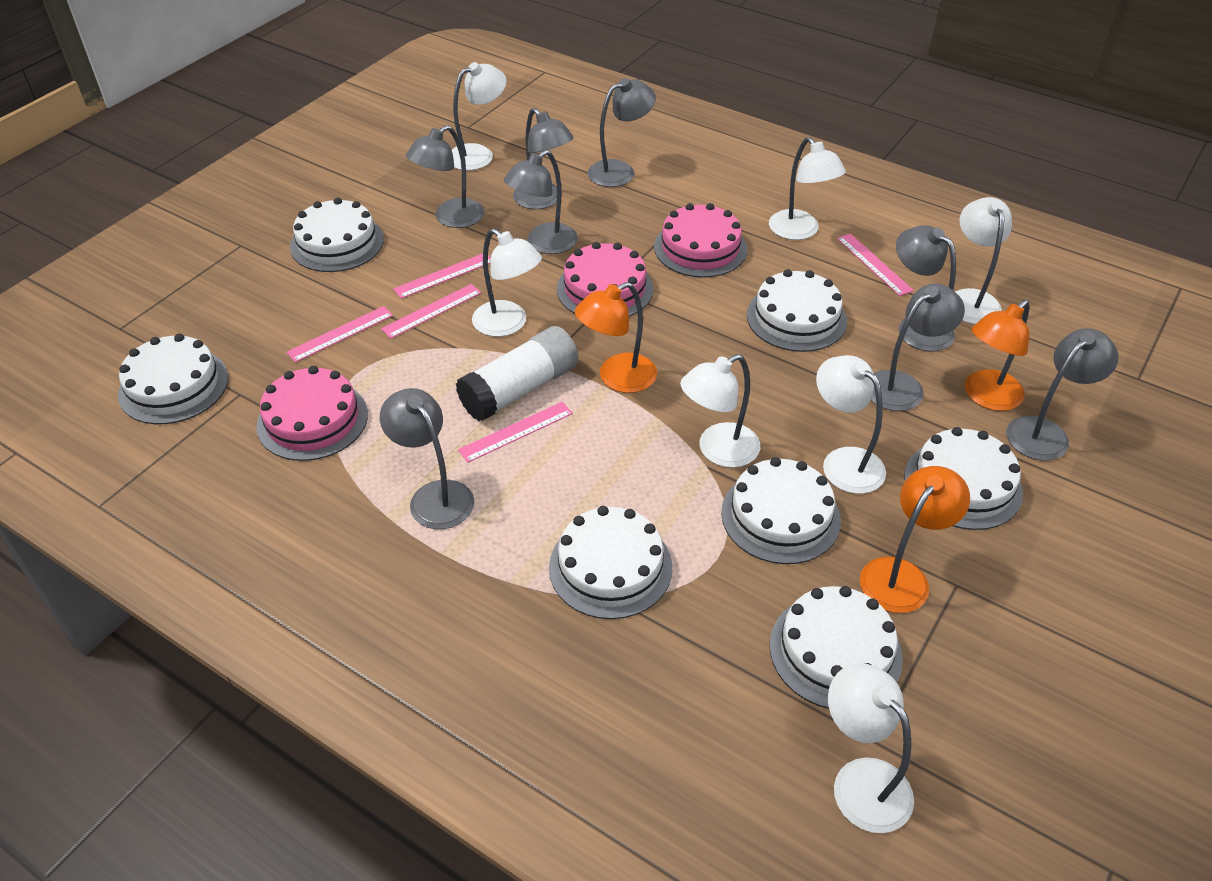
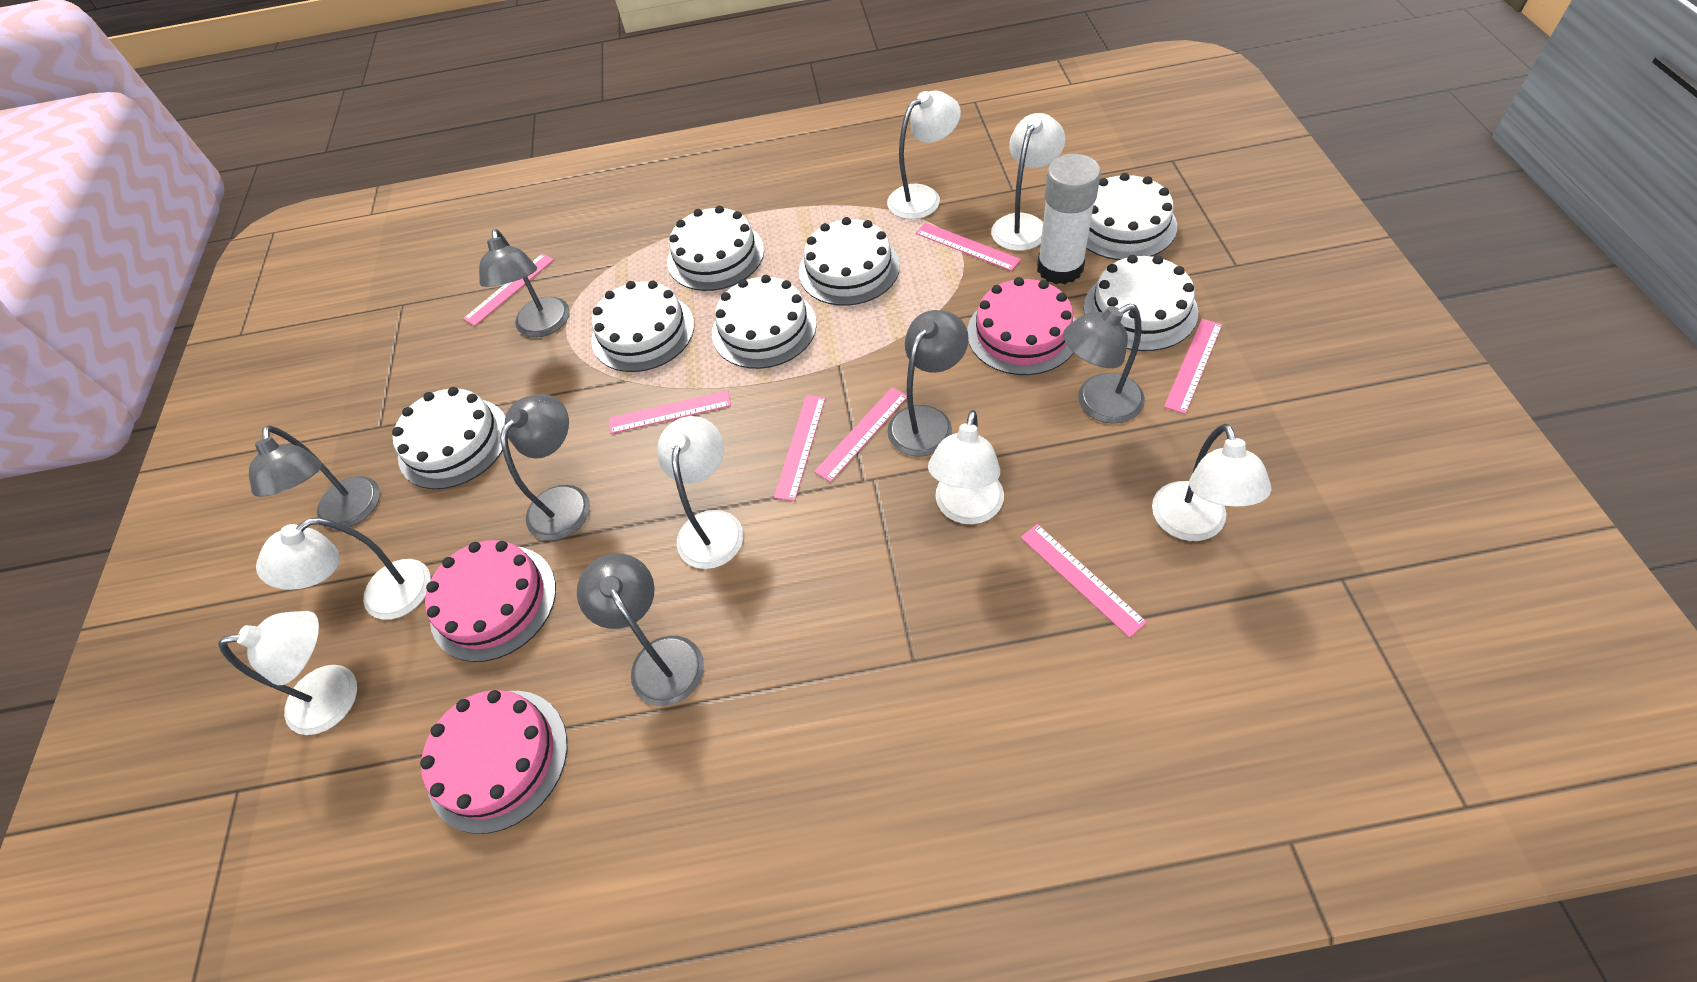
grey lamp: 8 -> 6
orange lamp: 3 -> 0
pink ruler: 5 -> 7

